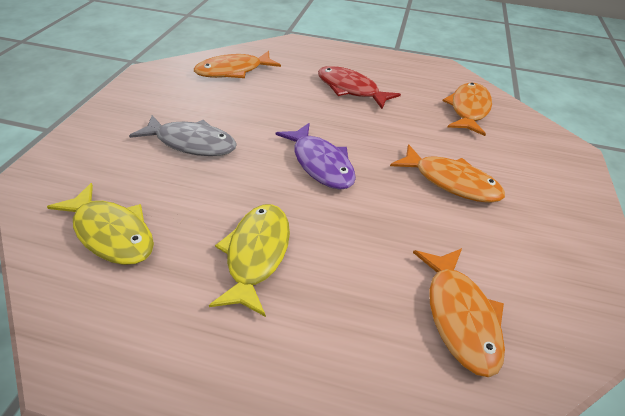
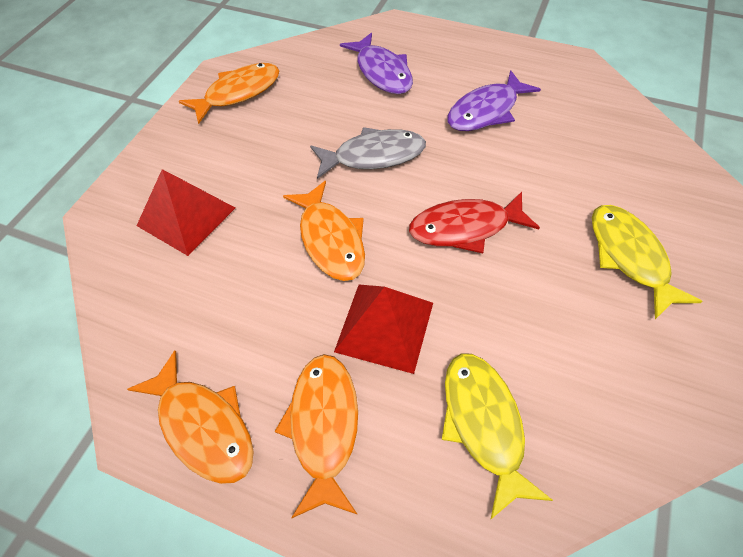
purple fish: 1 -> 2
red pyramid: 0 -> 2

